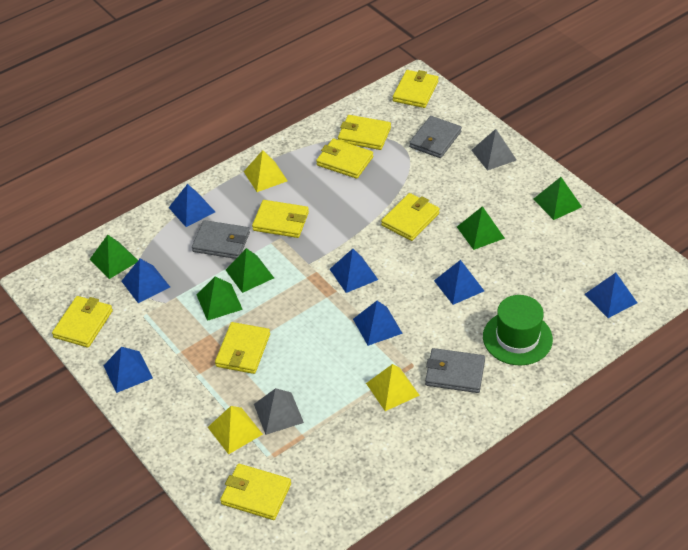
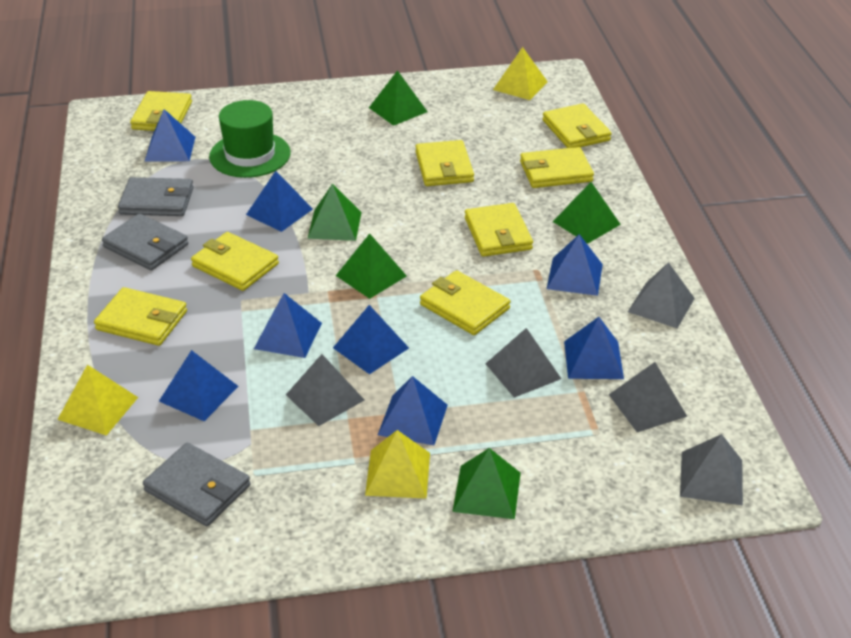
blue pyramid: 7 -> 8
grey pyramid: 2 -> 5

